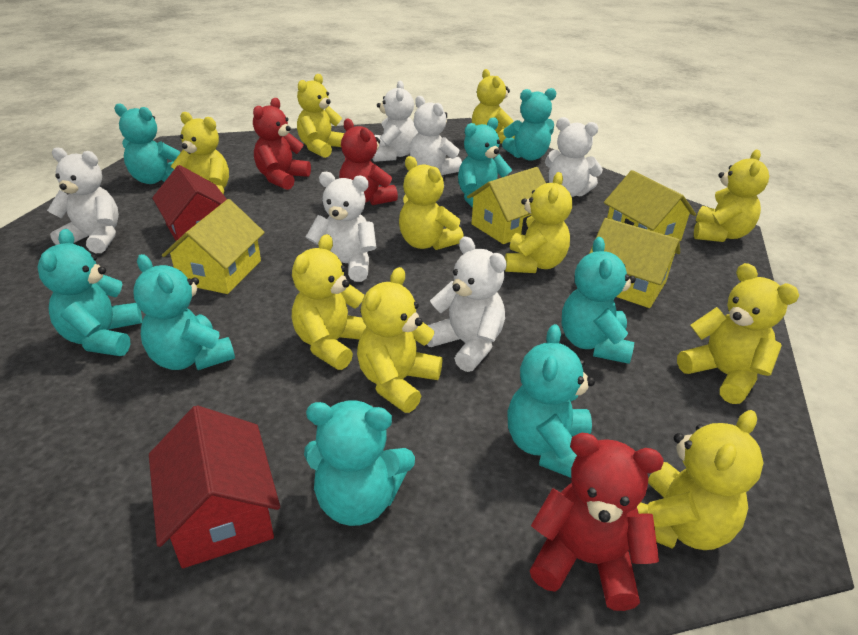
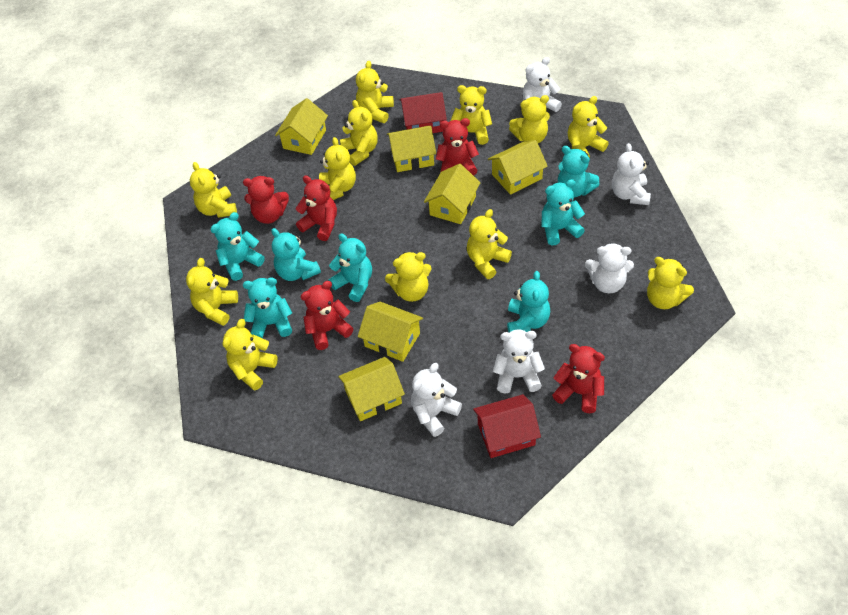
red teddy bear: 3 -> 5
turquoise teddy bear: 8 -> 7
white teddy bear: 6 -> 5
yellow house: 4 -> 6
yellow teddy bear: 10 -> 12

